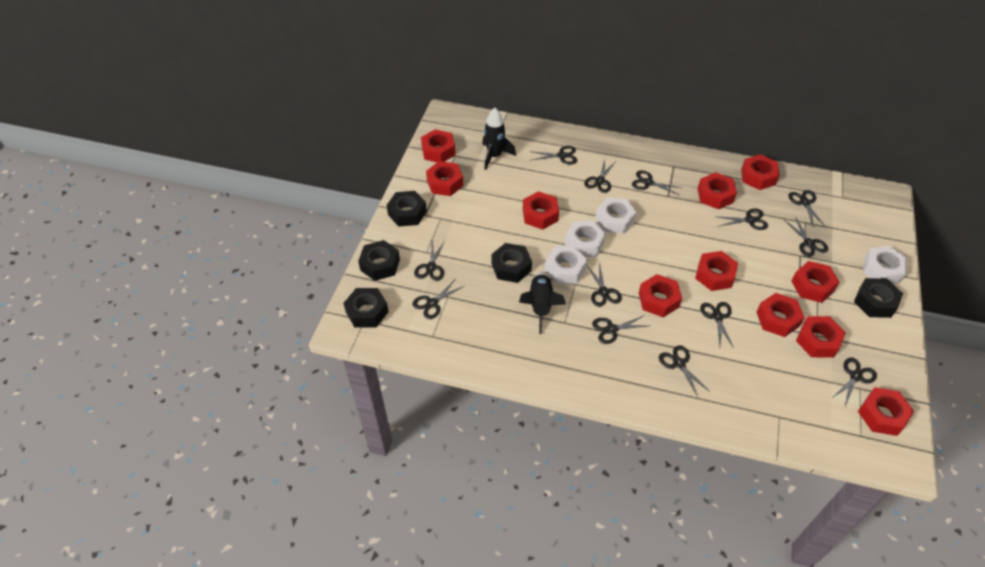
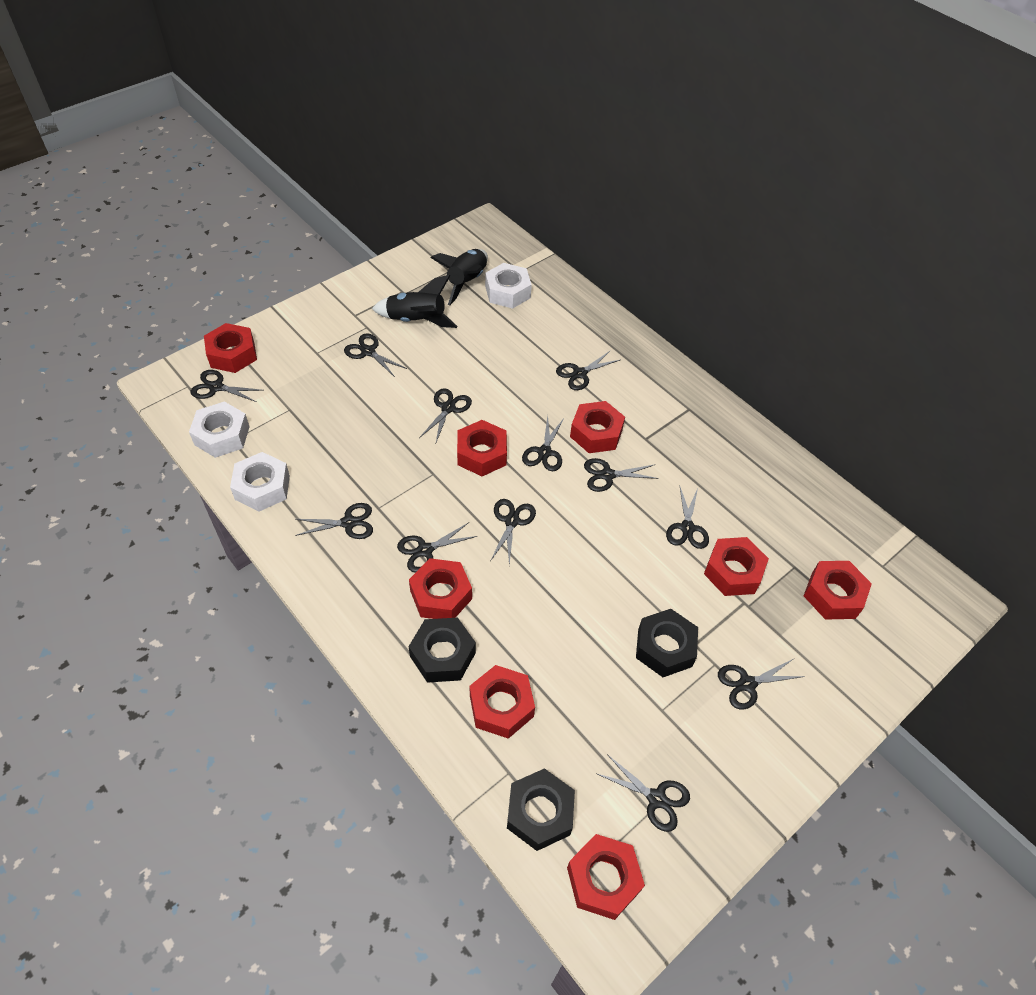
black nut: 5 -> 3
black scissors: 13 -> 12
red nut: 11 -> 8
white nut: 4 -> 3

